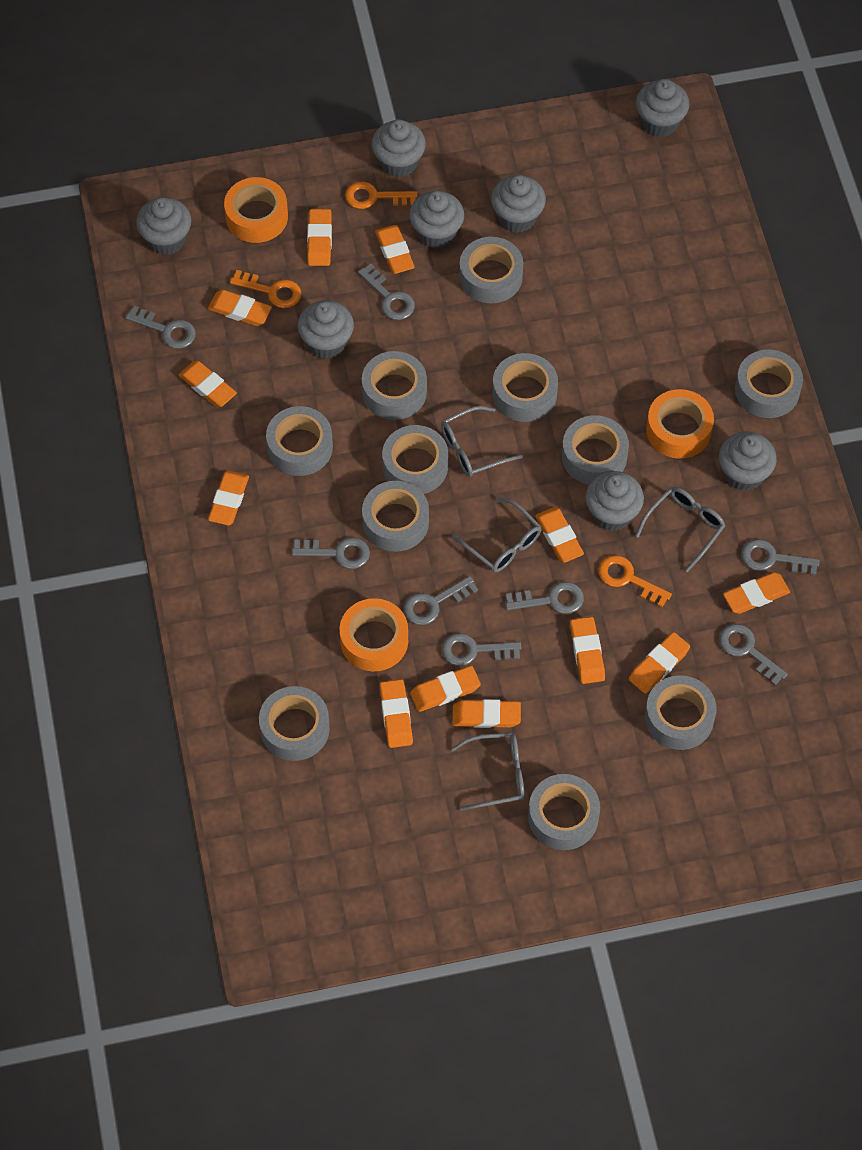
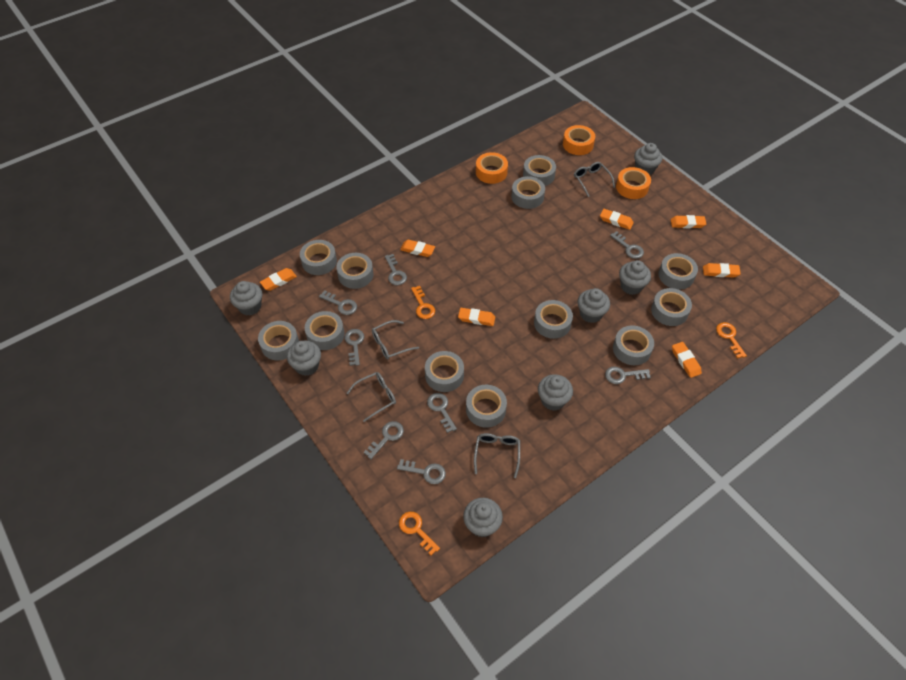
grey cupcake: 8 -> 7
grey tape: 11 -> 12
orange eraser: 12 -> 7

